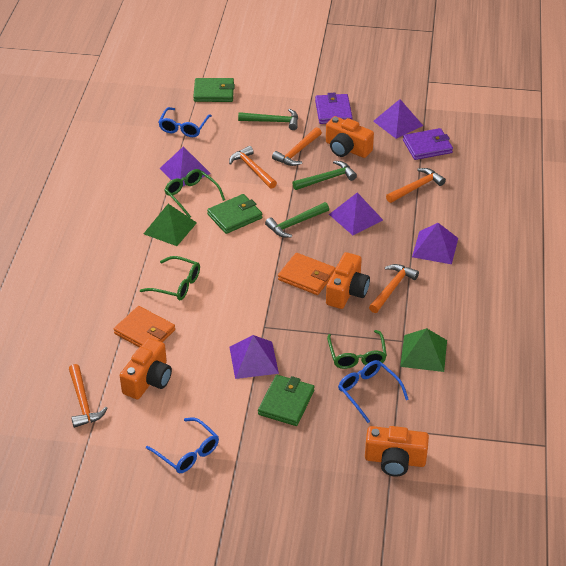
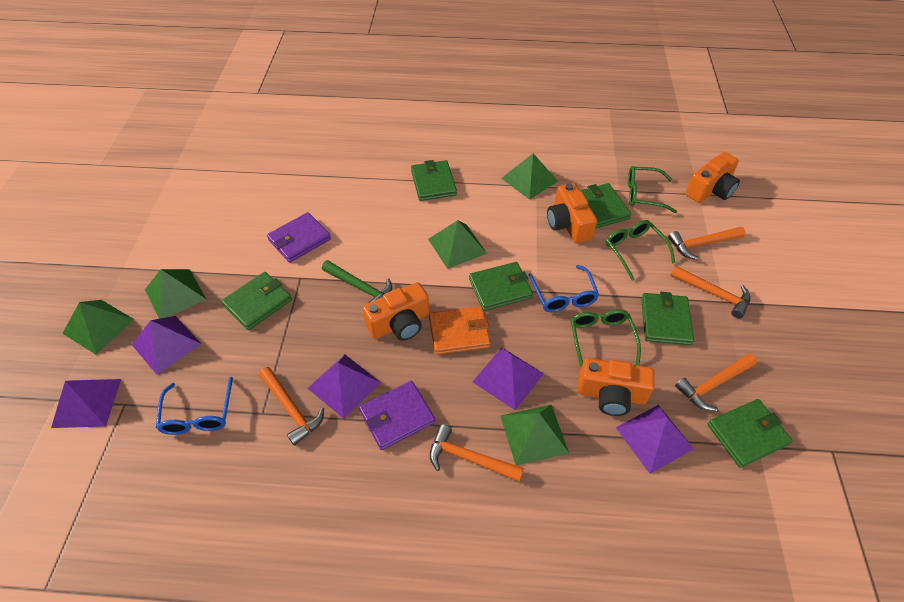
blue glasses: 3 -> 2
green hammer: 3 -> 1
green pyramid: 2 -> 5
green wallet: 3 -> 6
orange wallet: 2 -> 1

